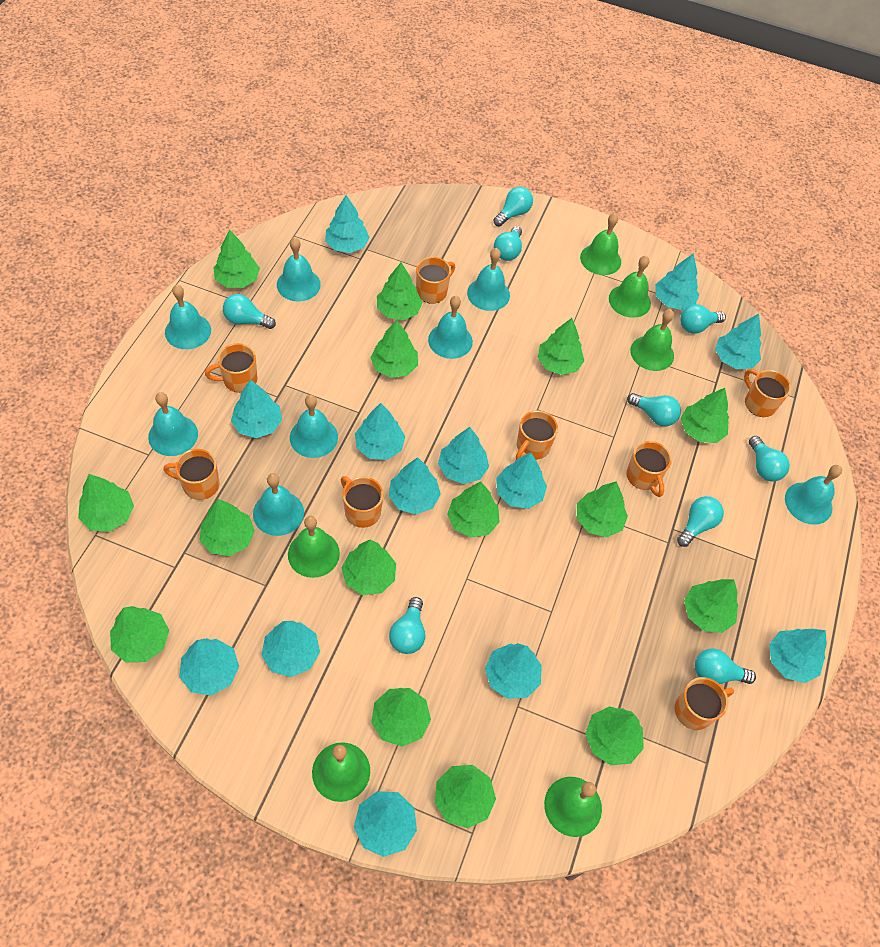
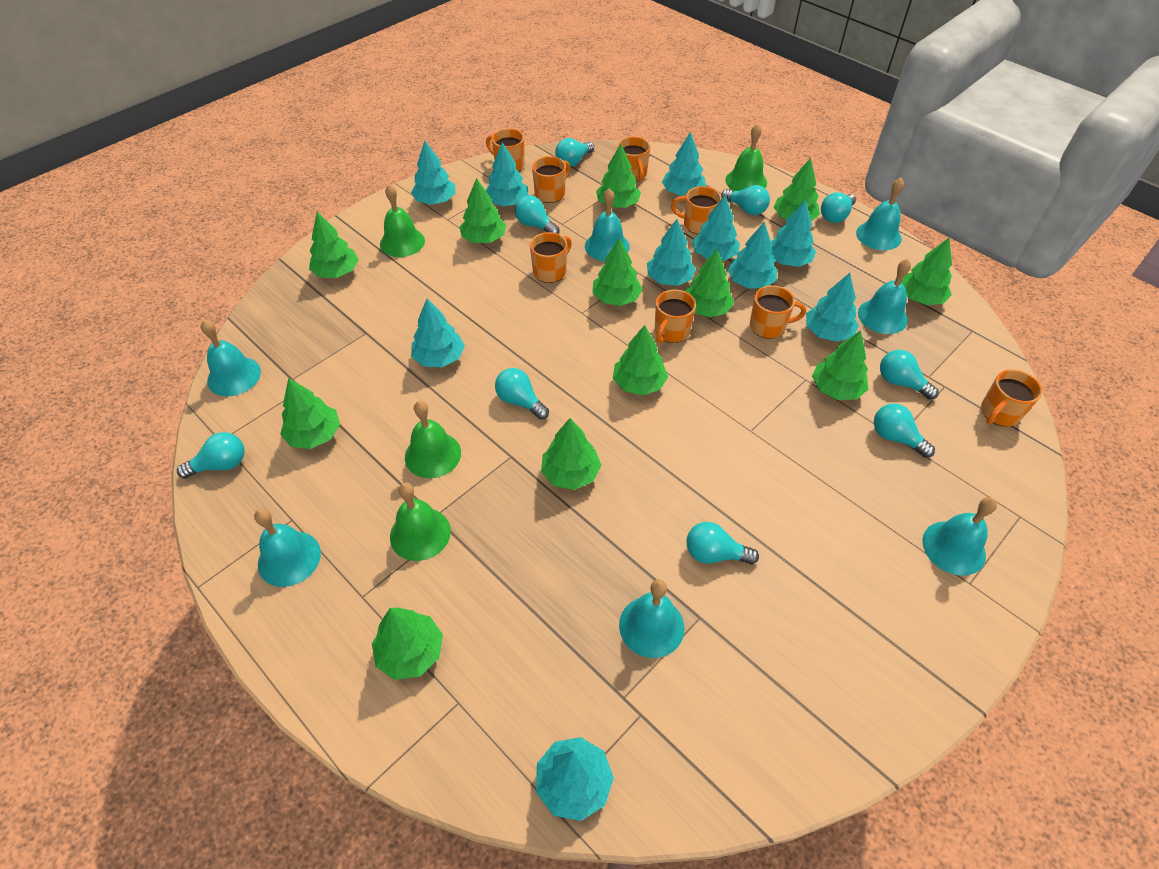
green bell: 6 -> 4
green tree: 15 -> 12
turquoise bell: 8 -> 7
turquoise tree: 13 -> 10

